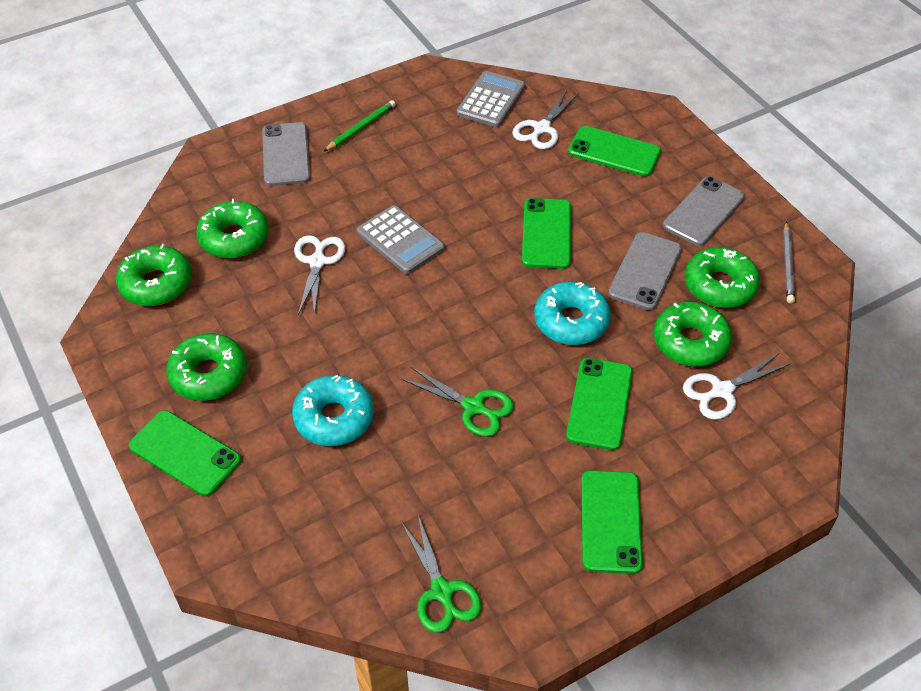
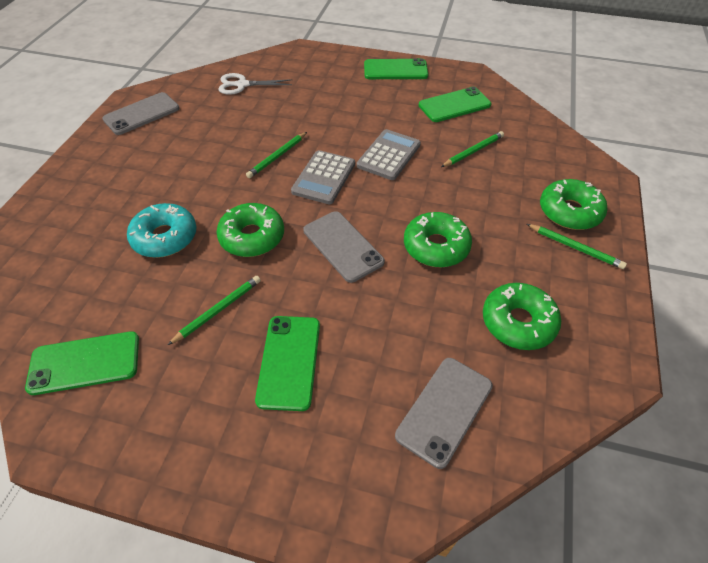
green donut: 5 -> 4
green pencil: 1 -> 4
green phone: 5 -> 4
green scissors: 2 -> 0
grey pencil: 1 -> 0
turquoise donut: 2 -> 1
white scissors: 3 -> 1

